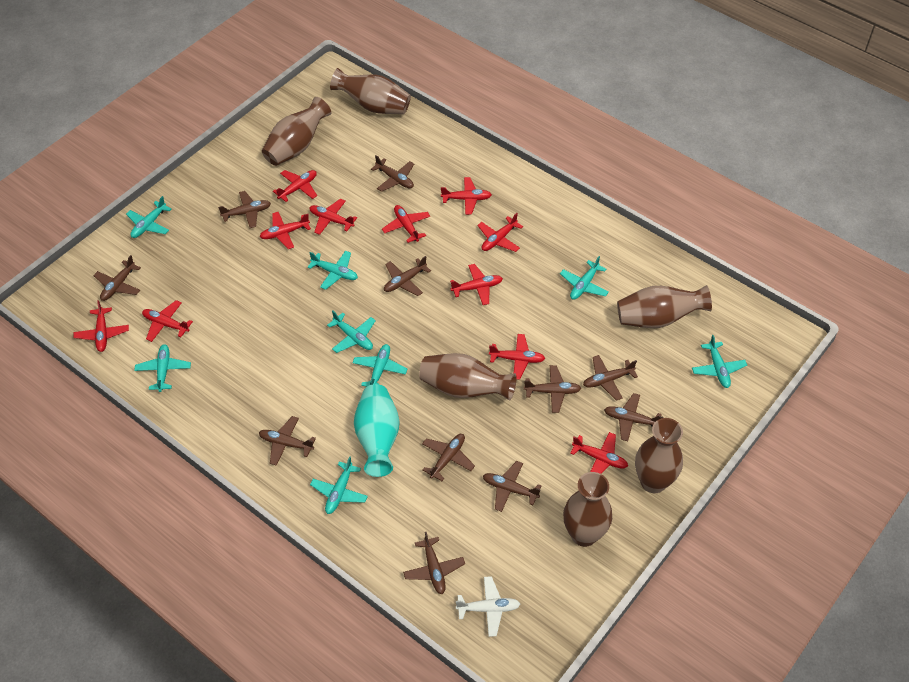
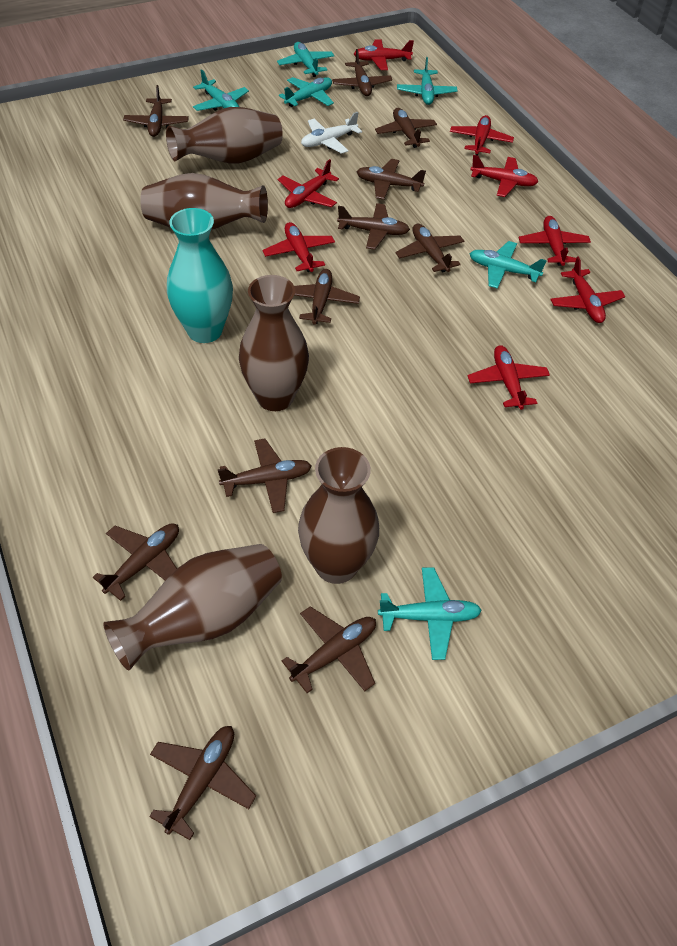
brown vase: 6 -> 5
red plane: 11 -> 8
turquoise plane: 8 -> 6

